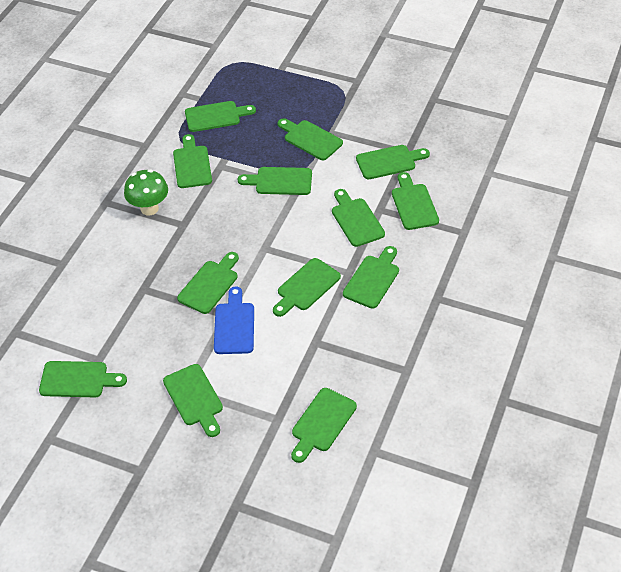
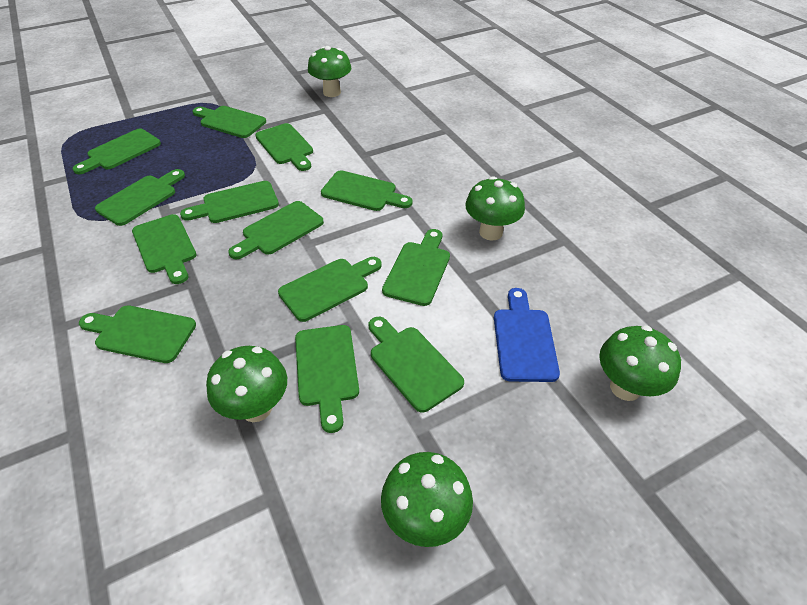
green mushroom: 1 -> 5

